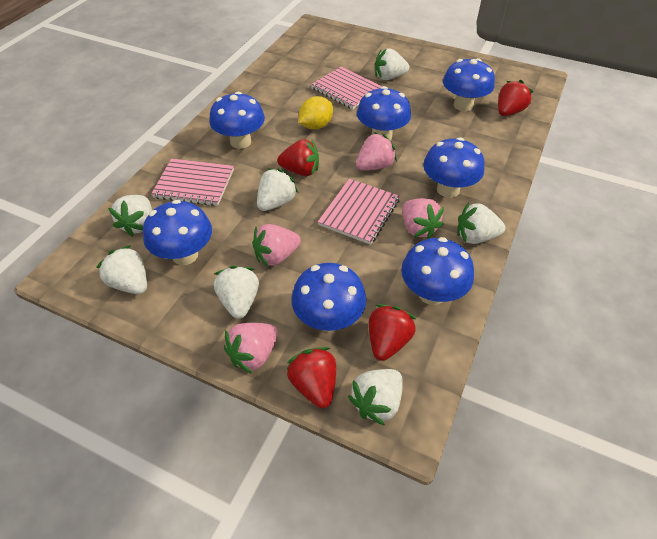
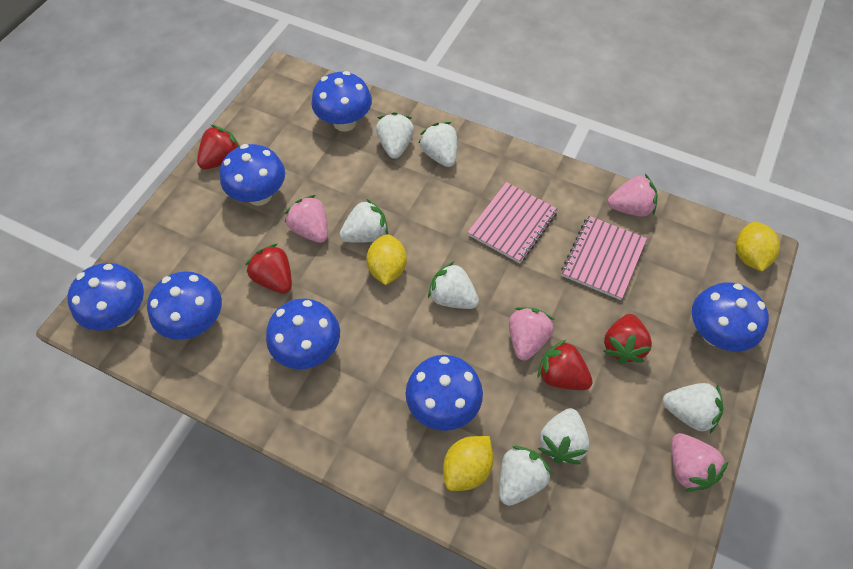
pink notebook: 3 -> 2
yellow lemon: 1 -> 3

